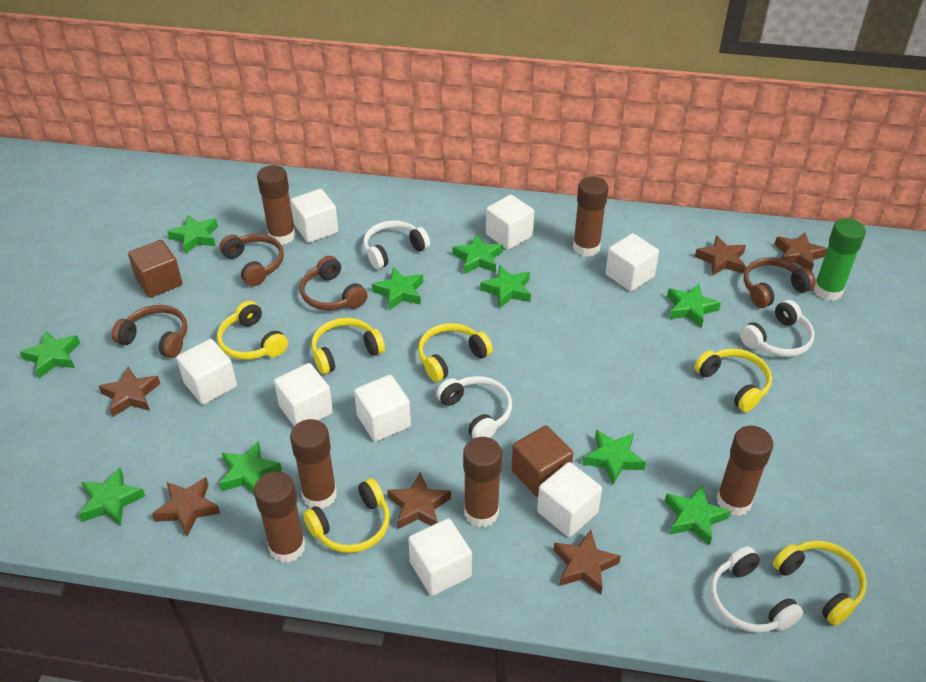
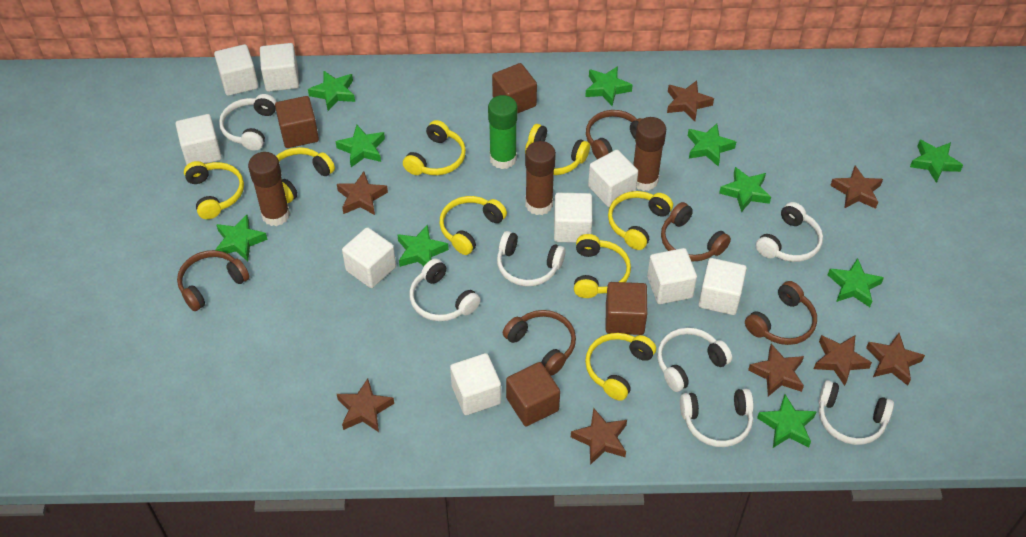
brown cube: 2 -> 4
brown glue stick: 6 -> 3
brown headphones: 4 -> 5
brown star: 6 -> 8
white cube: 8 -> 9
white headphones: 4 -> 7
yellow headphones: 6 -> 8

